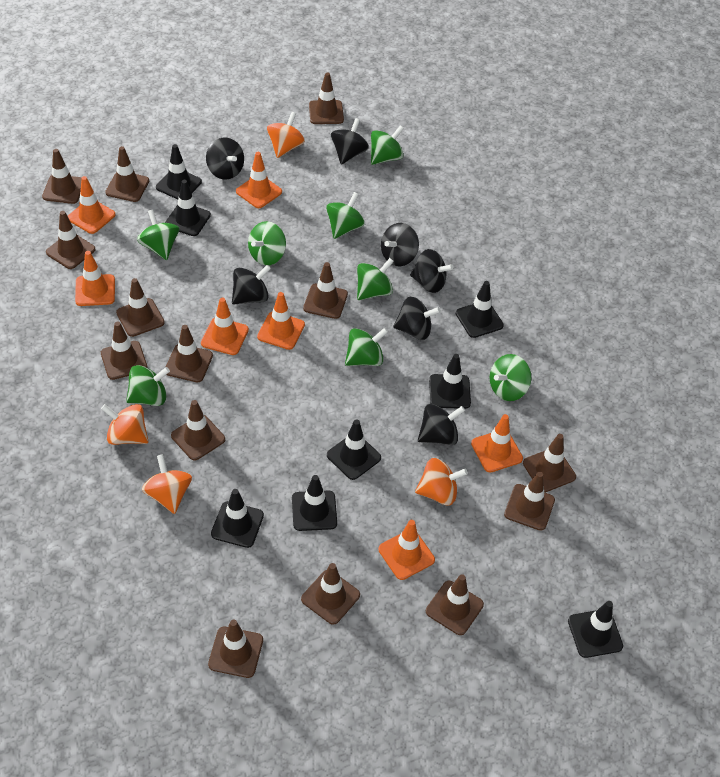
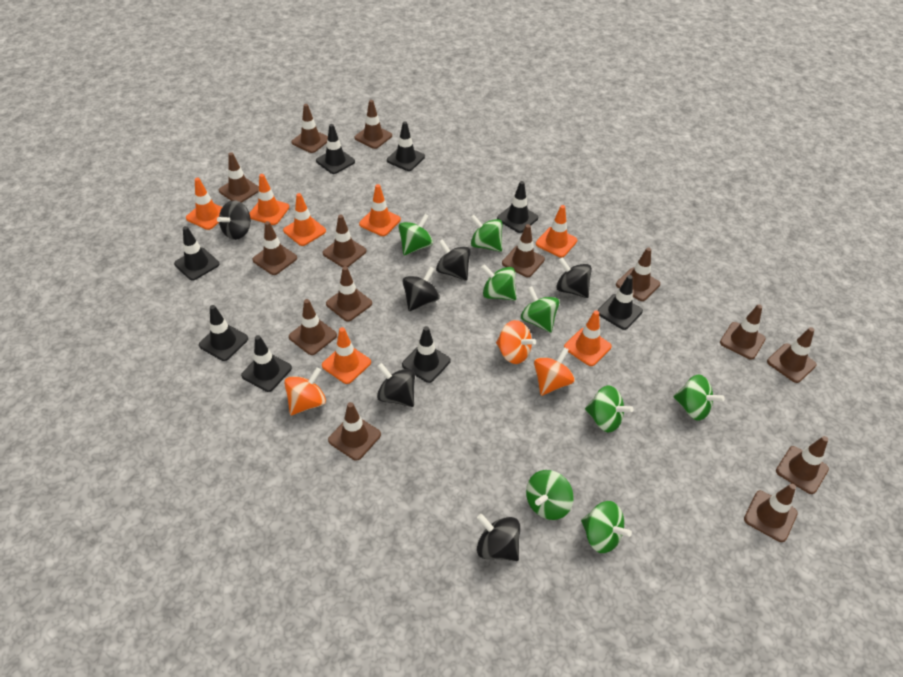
black spinning top: 7 -> 6
orange spinning top: 4 -> 3

